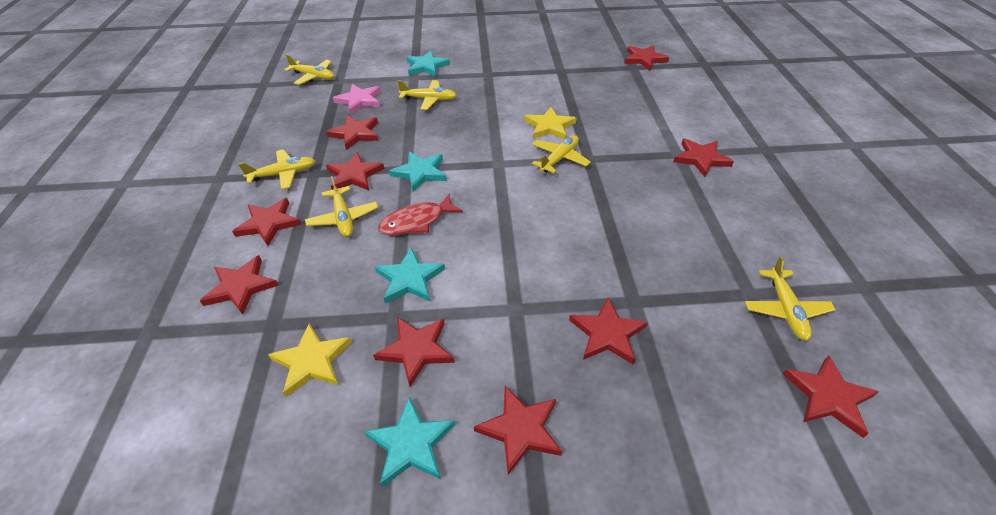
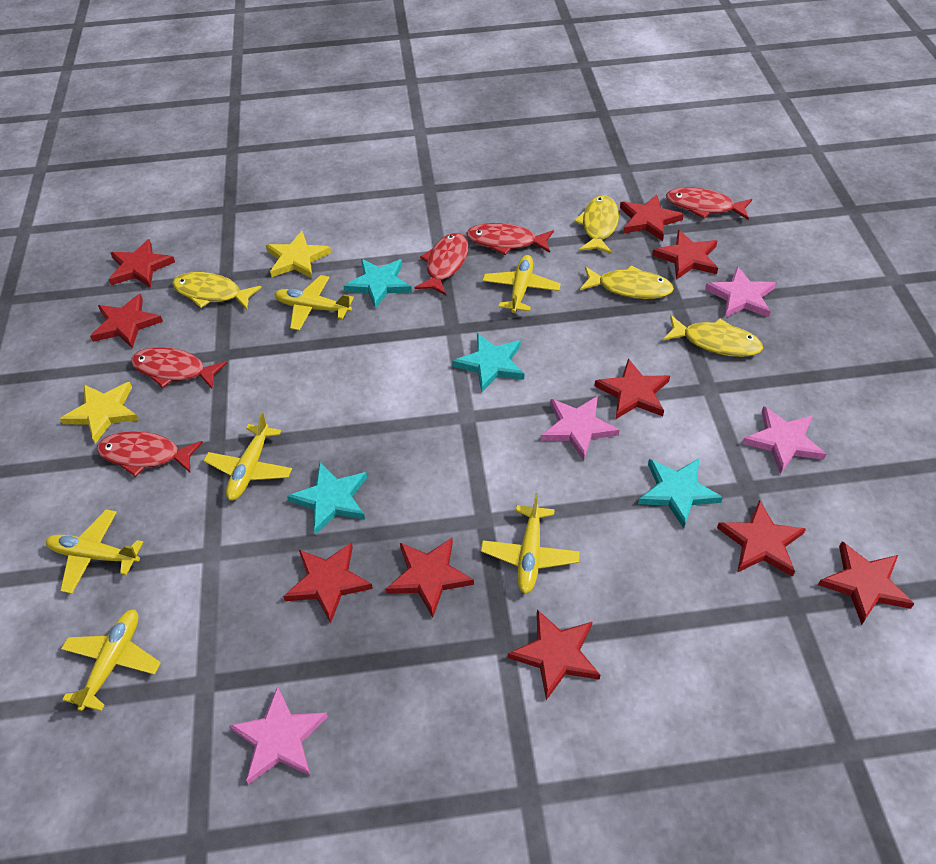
pink star: 1 -> 4
red fish: 1 -> 5
yellow fish: 0 -> 4

